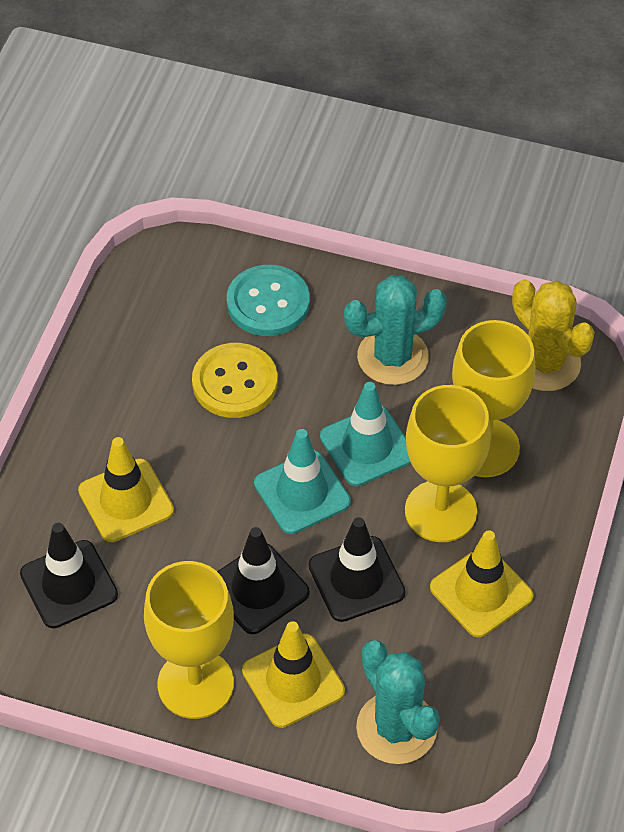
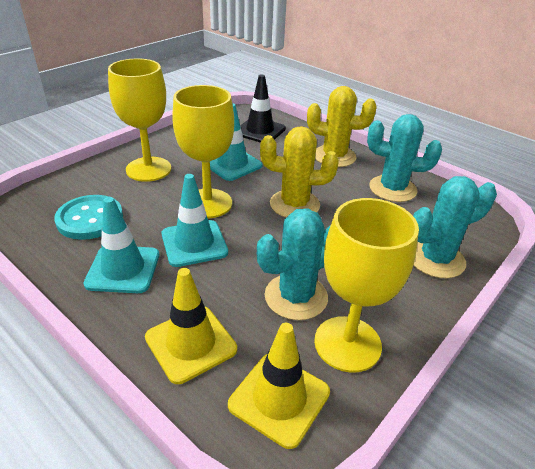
black traffic cone: 3 -> 1
turquoise cactus: 2 -> 3
turquoise traffic cone: 2 -> 3
yellow button: 1 -> 0
yellow cactus: 1 -> 2
yellow traffic cone: 3 -> 2

